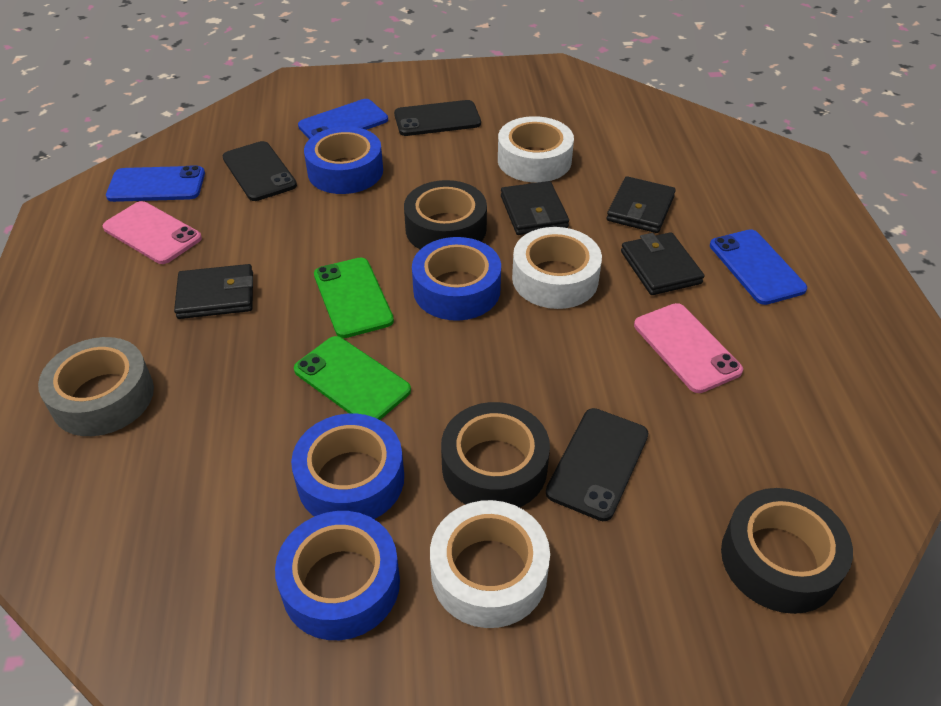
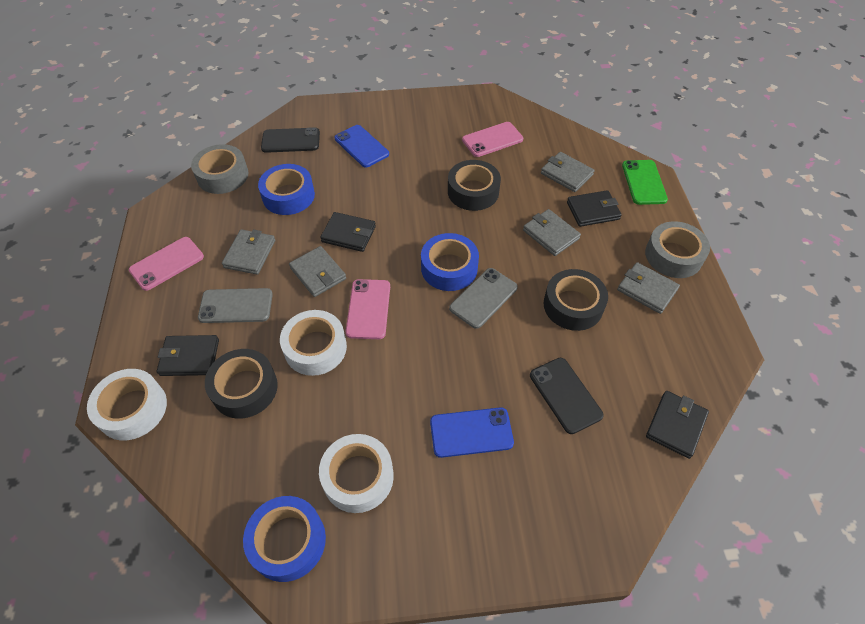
black phone: 3 -> 2
blue phone: 3 -> 2
blue tape: 4 -> 3
green phone: 2 -> 1
grey phone: 0 -> 2
grey tape: 1 -> 2
grey wallet: 0 -> 5
pink phone: 2 -> 3

